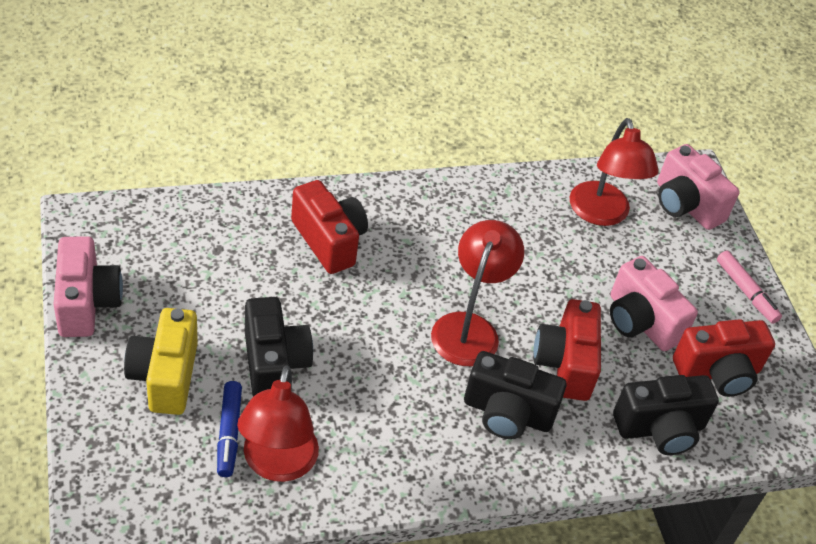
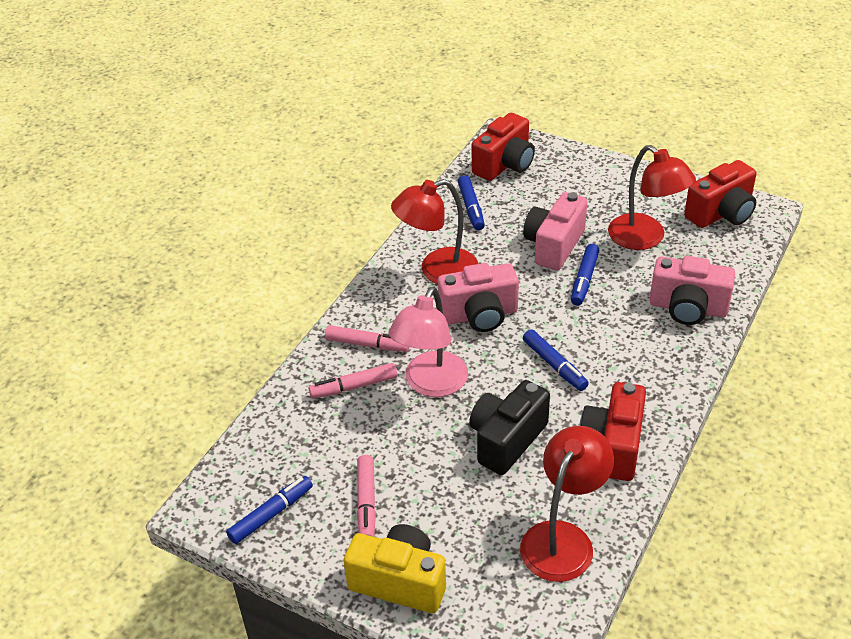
black camera: 3 -> 1
blue marker: 1 -> 4
pink lamp: 0 -> 1
pink marker: 1 -> 3

